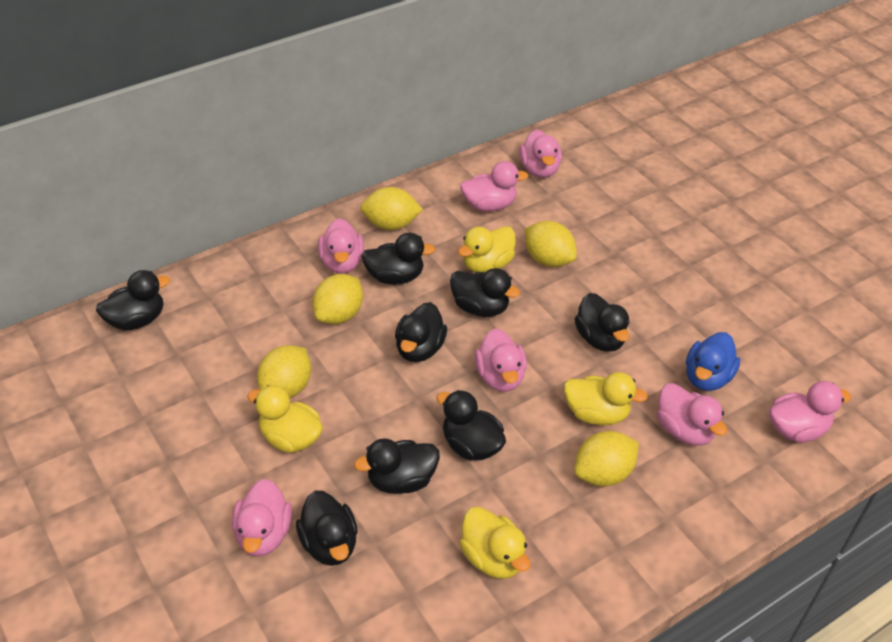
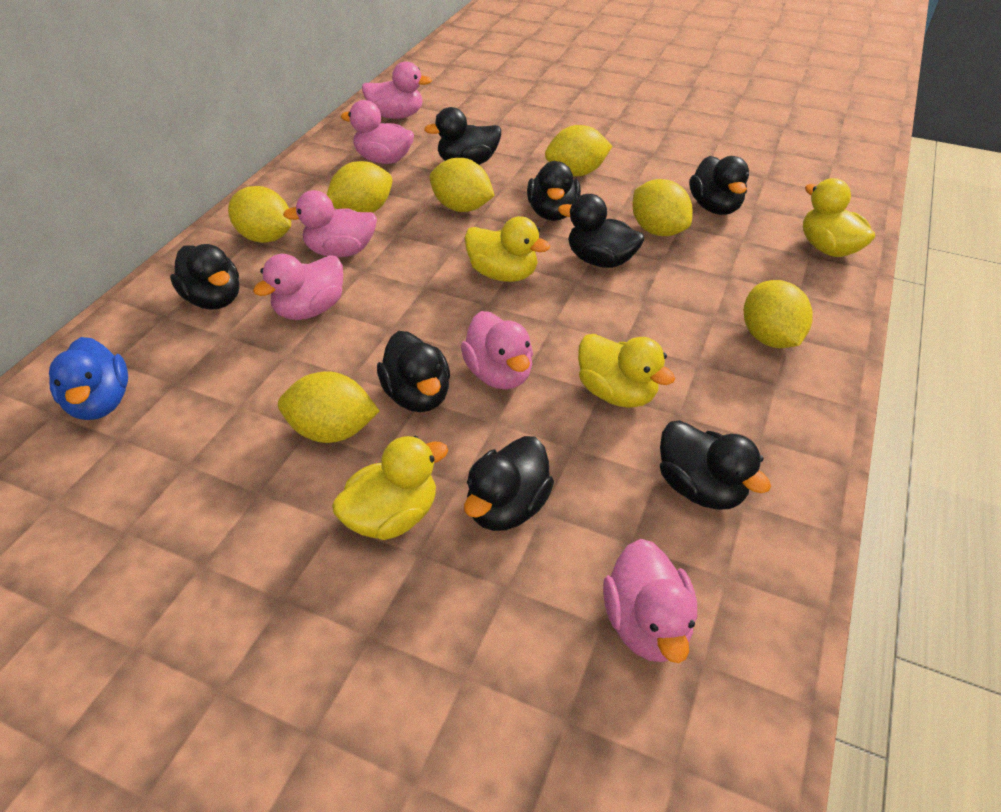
pink duck: 7 -> 6
yellow lemon: 5 -> 7

